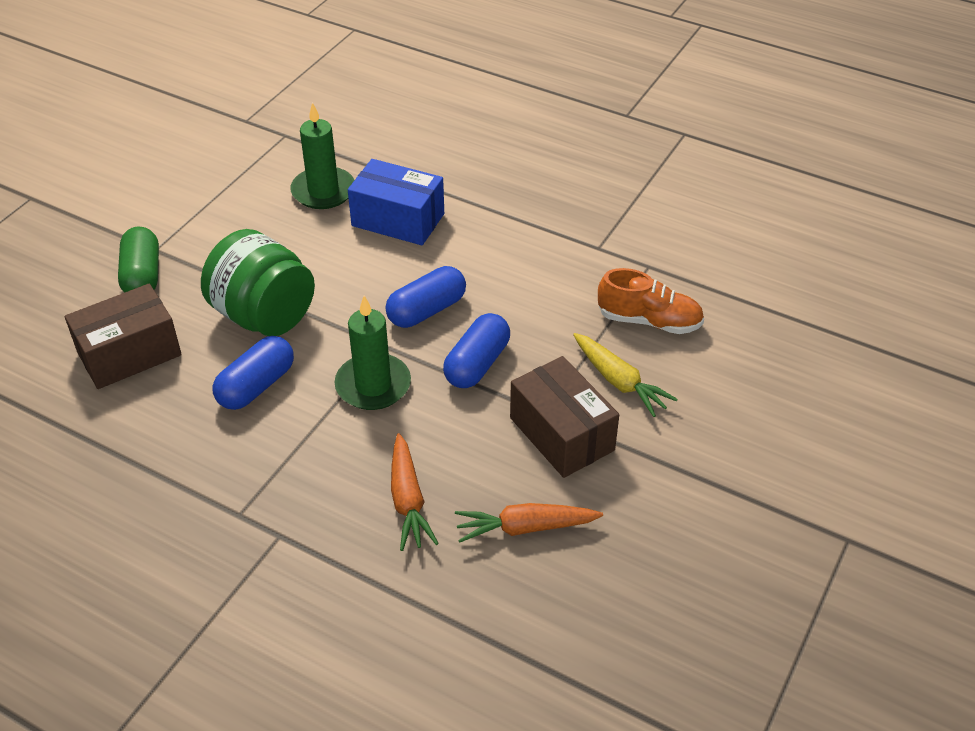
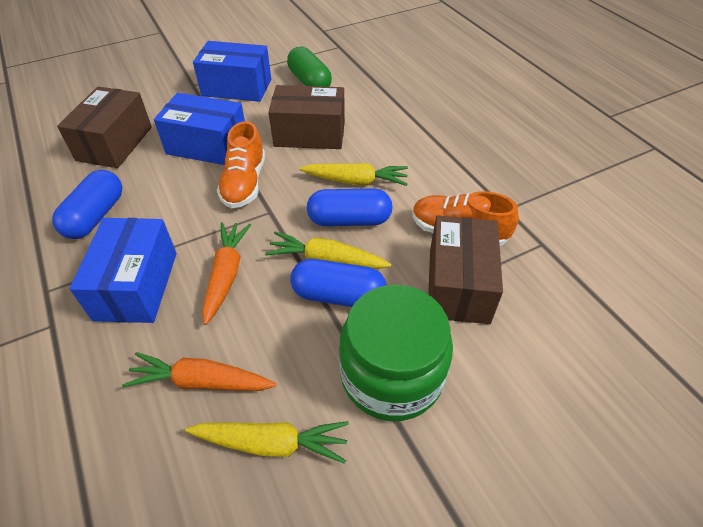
blue box: 1 -> 3
brown box: 2 -> 3
green candle: 2 -> 0
orange shoe: 1 -> 2
yellow carrot: 1 -> 3

